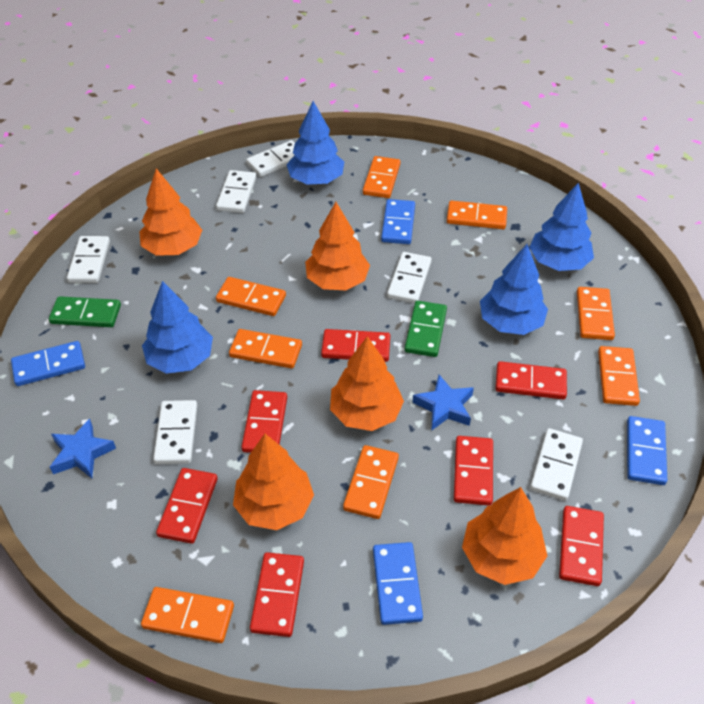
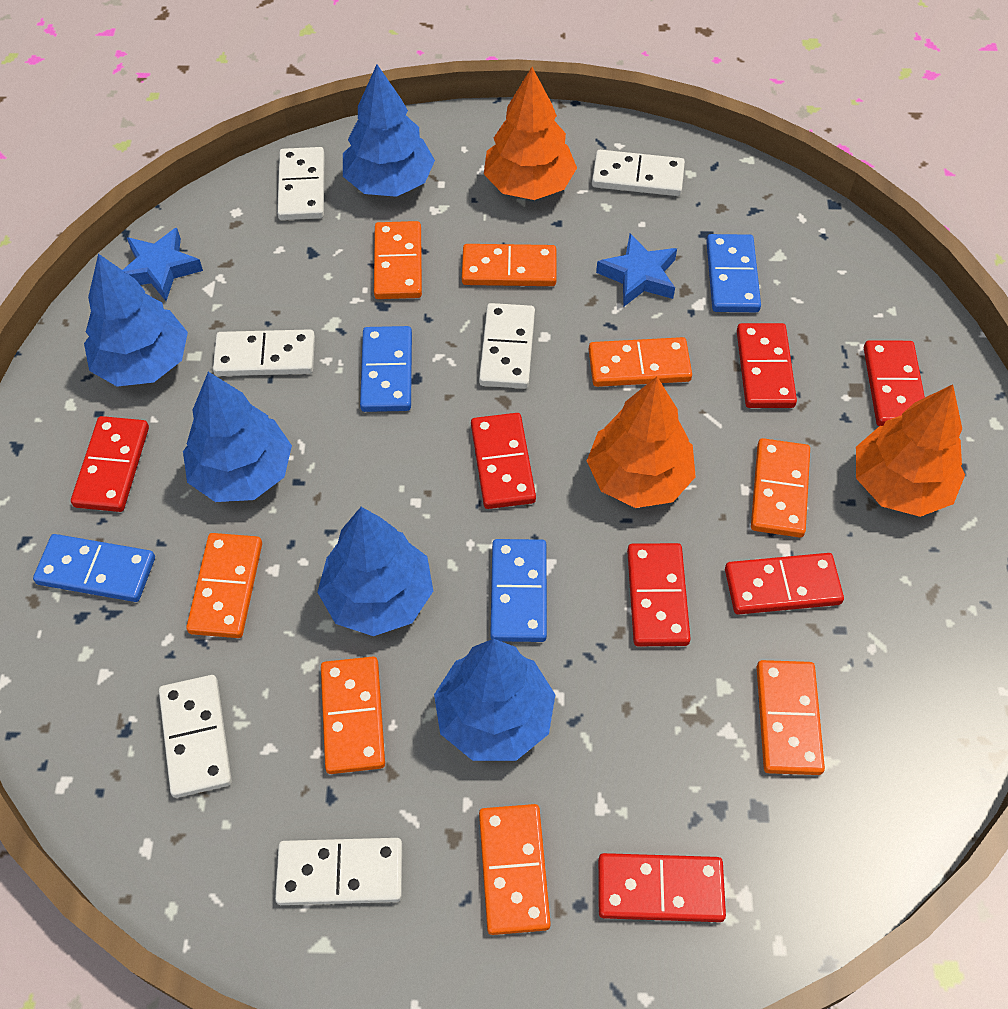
blue tree: 4 -> 5
green domino: 2 -> 0
orange tree: 5 -> 3

